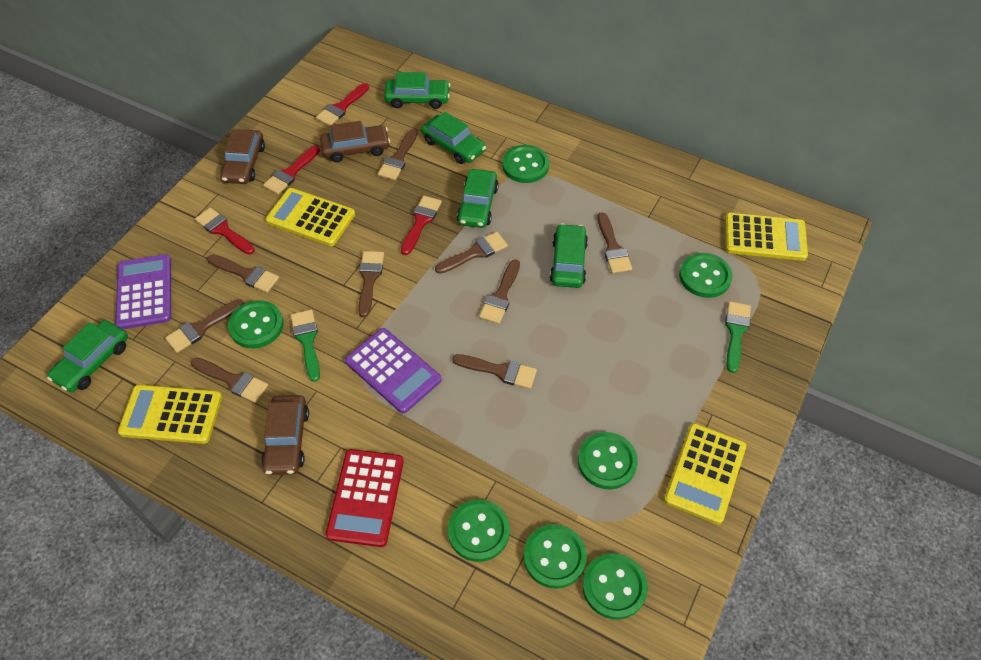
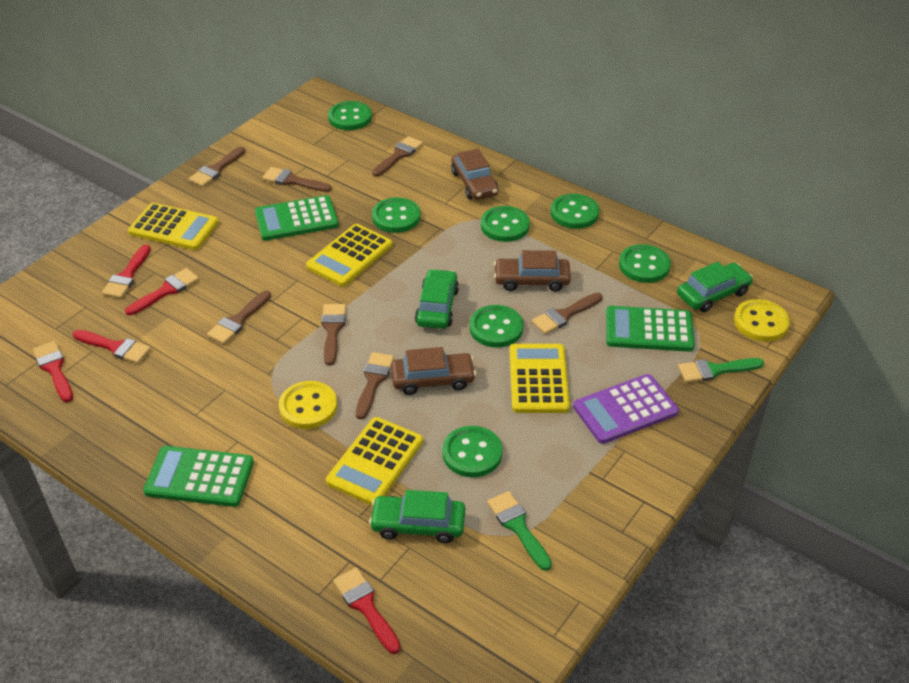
brown brush: 9 -> 7
green calculator: 0 -> 3
green car: 5 -> 3
purple calculator: 2 -> 1
red brush: 4 -> 5
red calculator: 1 -> 0
yellow button: 0 -> 2

